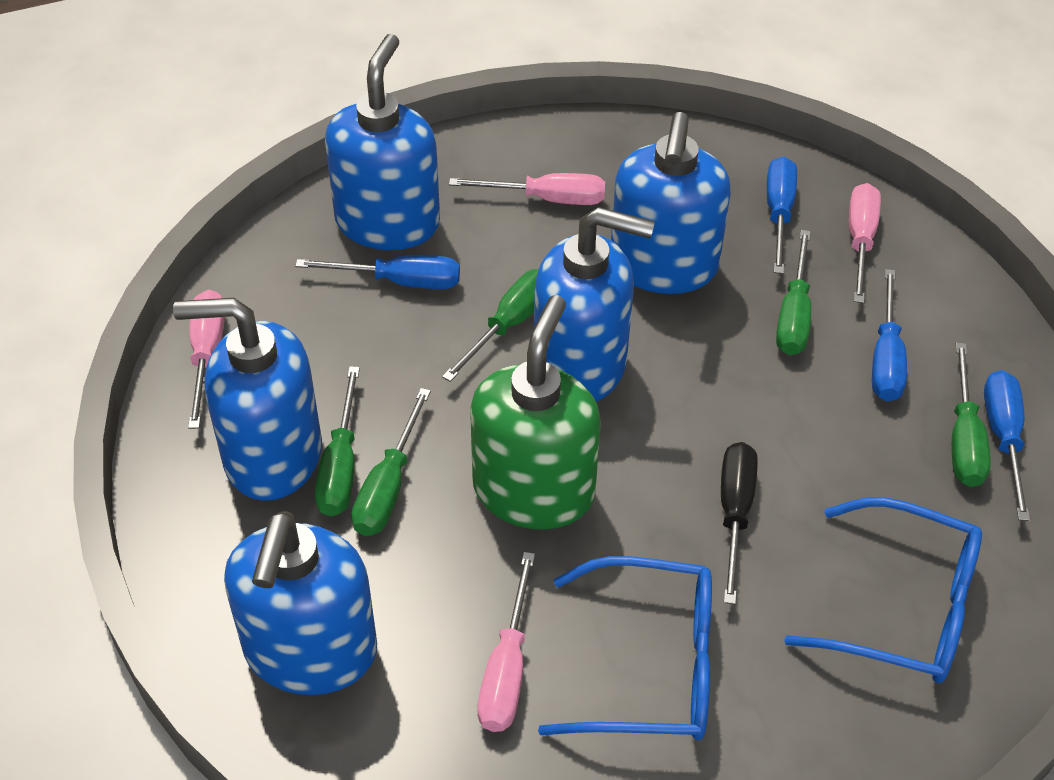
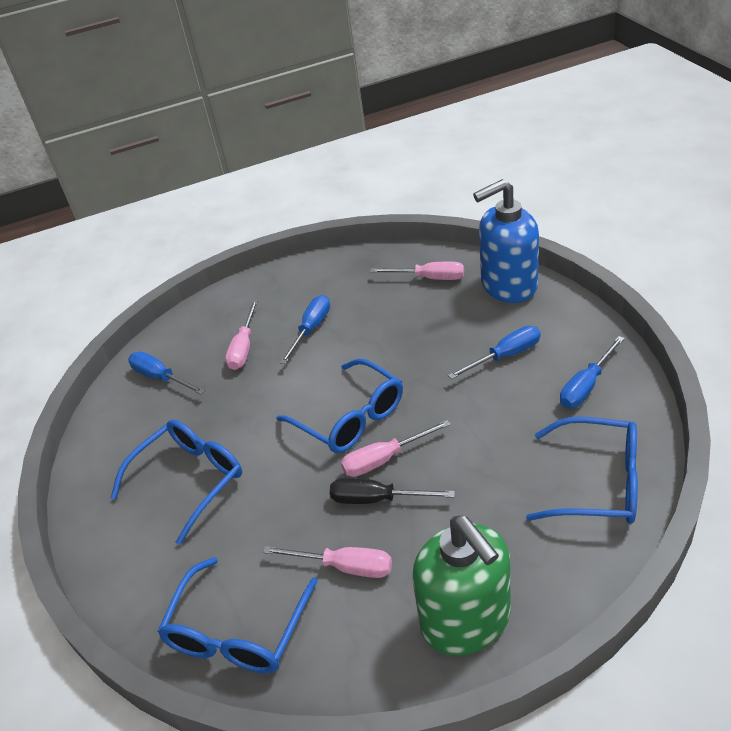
blue glasses: 2 -> 4
blue soap dispenser: 5 -> 1
green screwdriver: 5 -> 0

